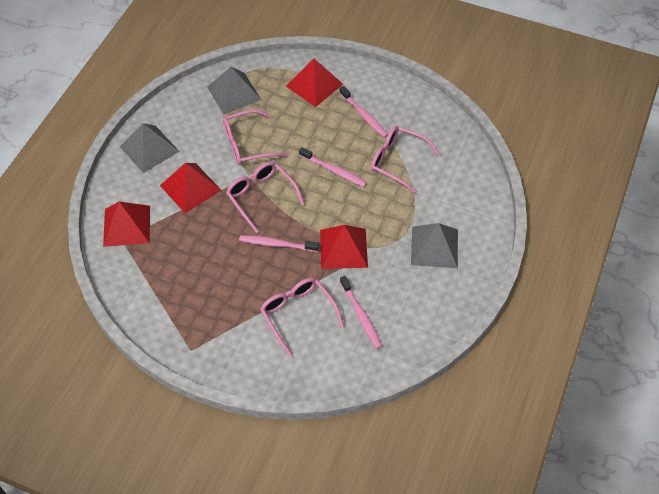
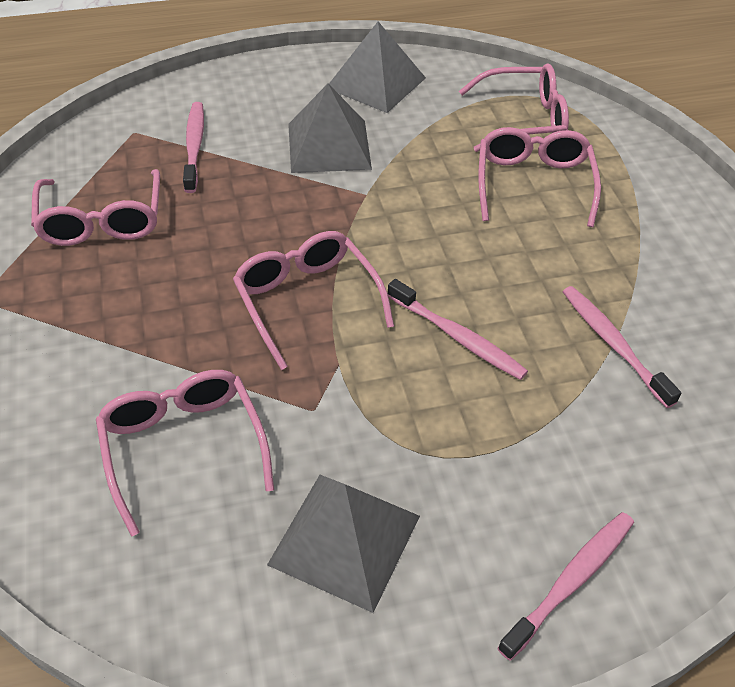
pink glasses: 4 -> 5
red pyramid: 4 -> 0

